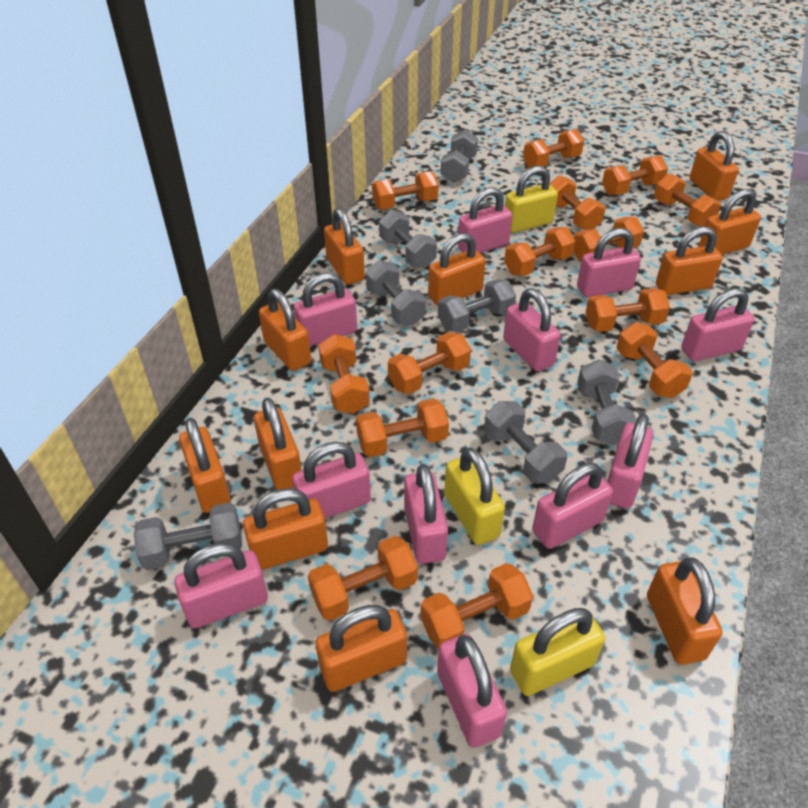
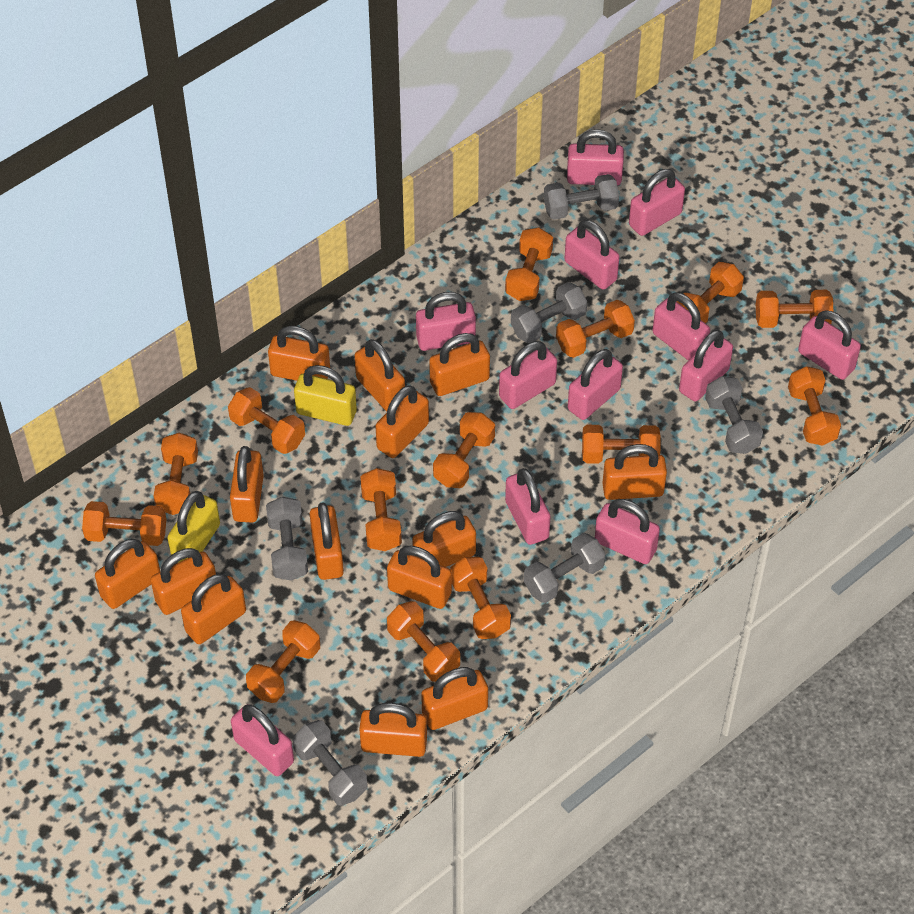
grey dumbbell: 7 -> 6
orange padlock: 11 -> 14
pink padlock: 11 -> 12
yellow padlock: 3 -> 2

